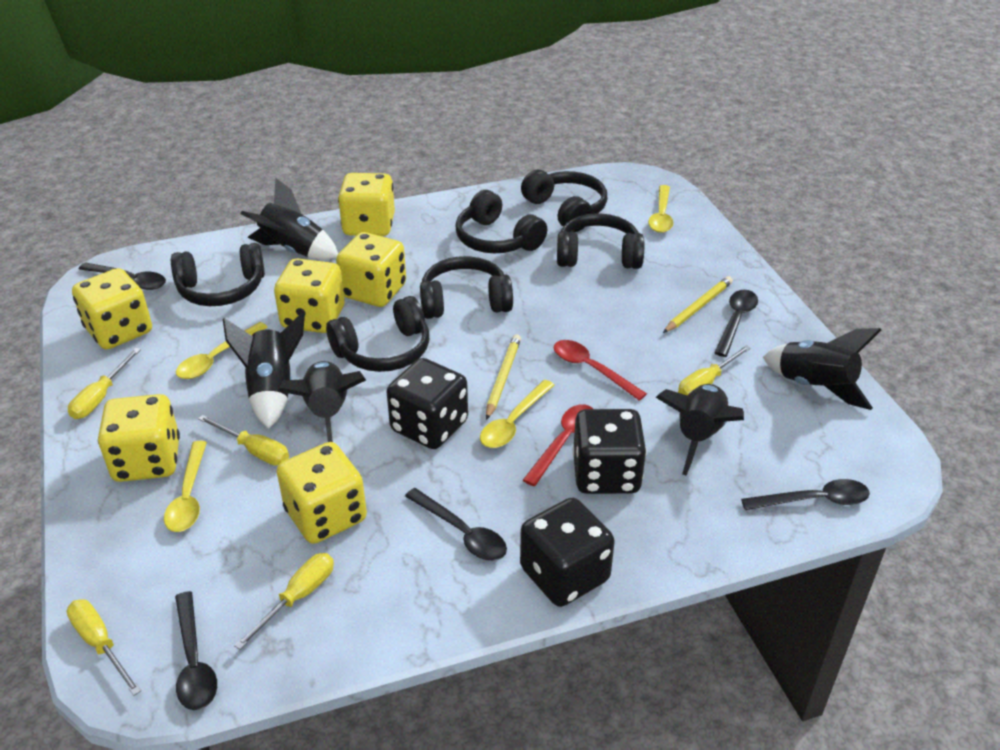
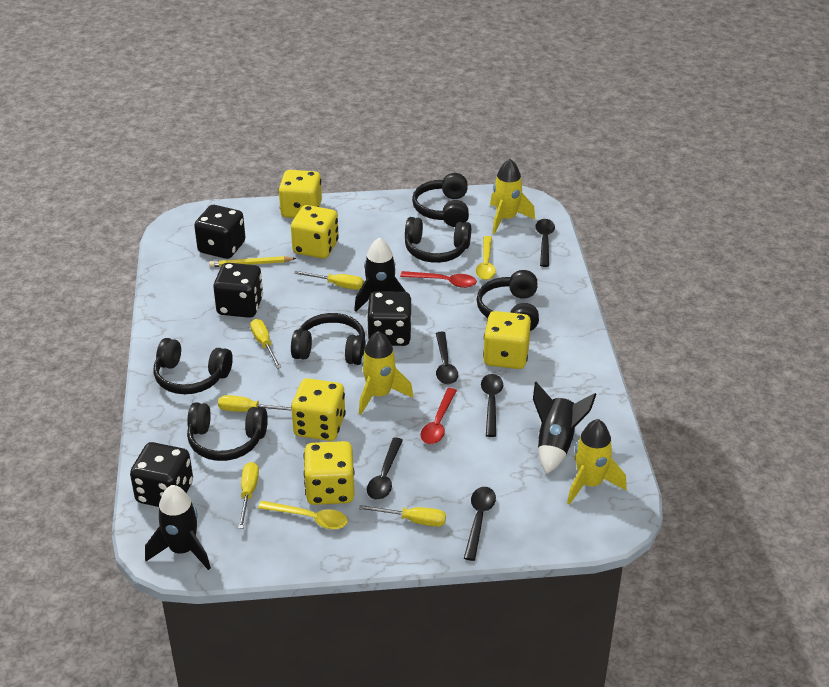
black dice: 3 -> 4
black rocket: 5 -> 3
yellow dice: 6 -> 5
yellow pencil: 2 -> 1
yellow rocket: 0 -> 3
yellow spoon: 4 -> 2

